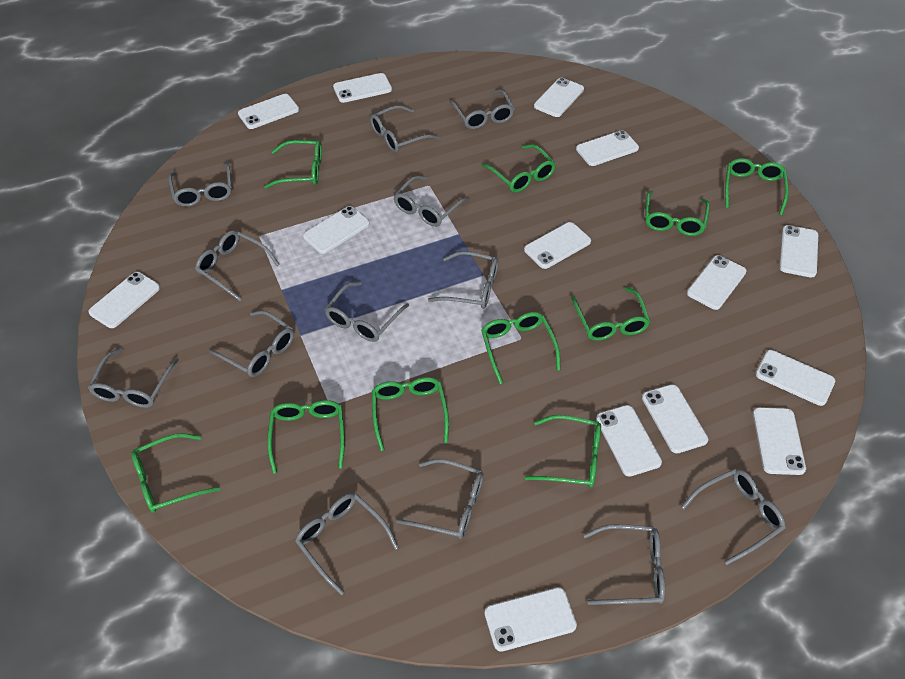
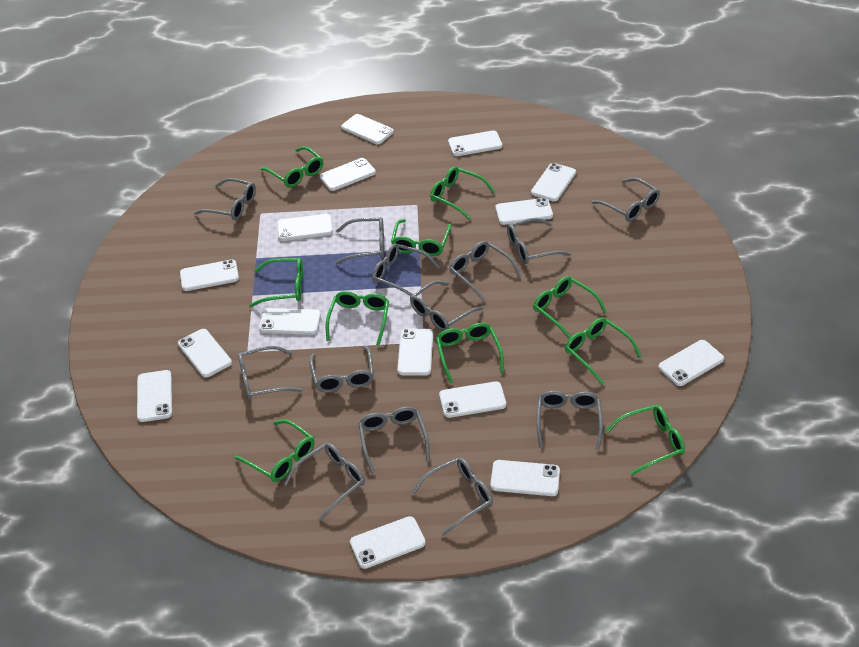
white phone: 14 -> 15

